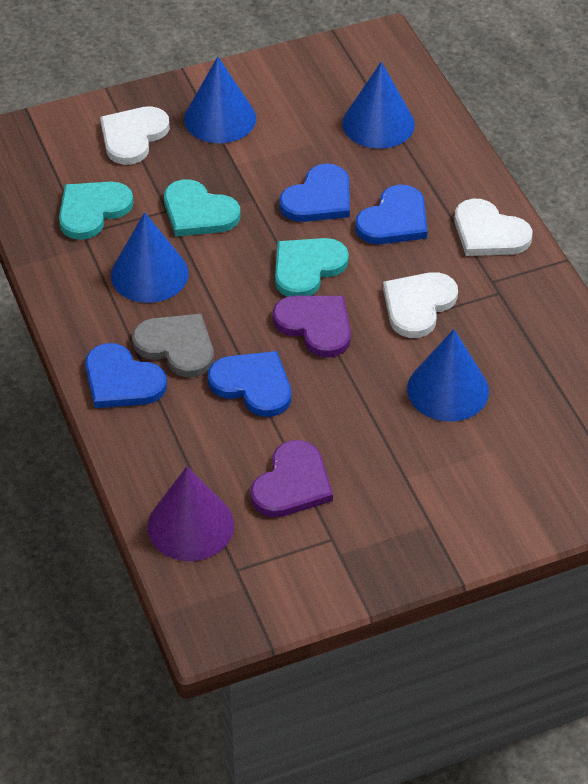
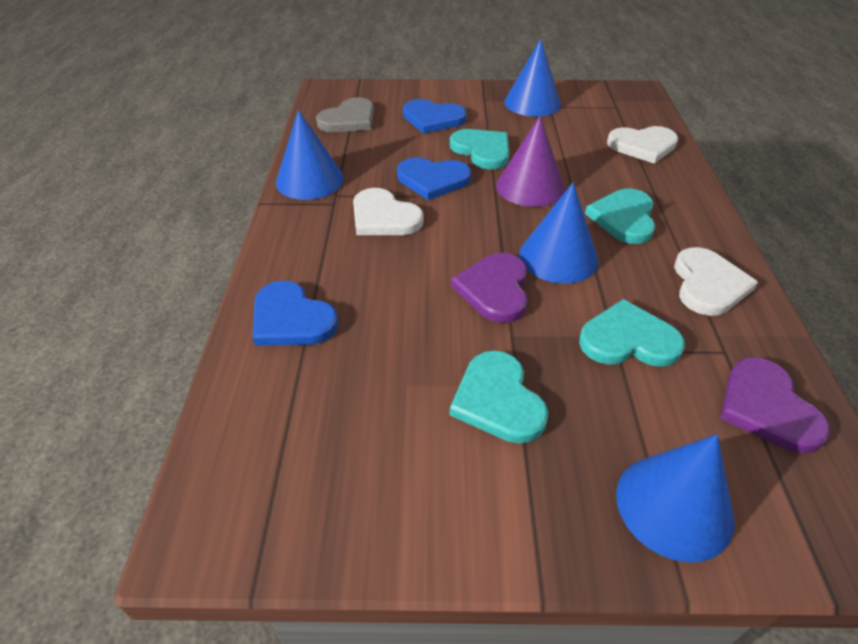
blue heart: 4 -> 3
turquoise heart: 3 -> 4

